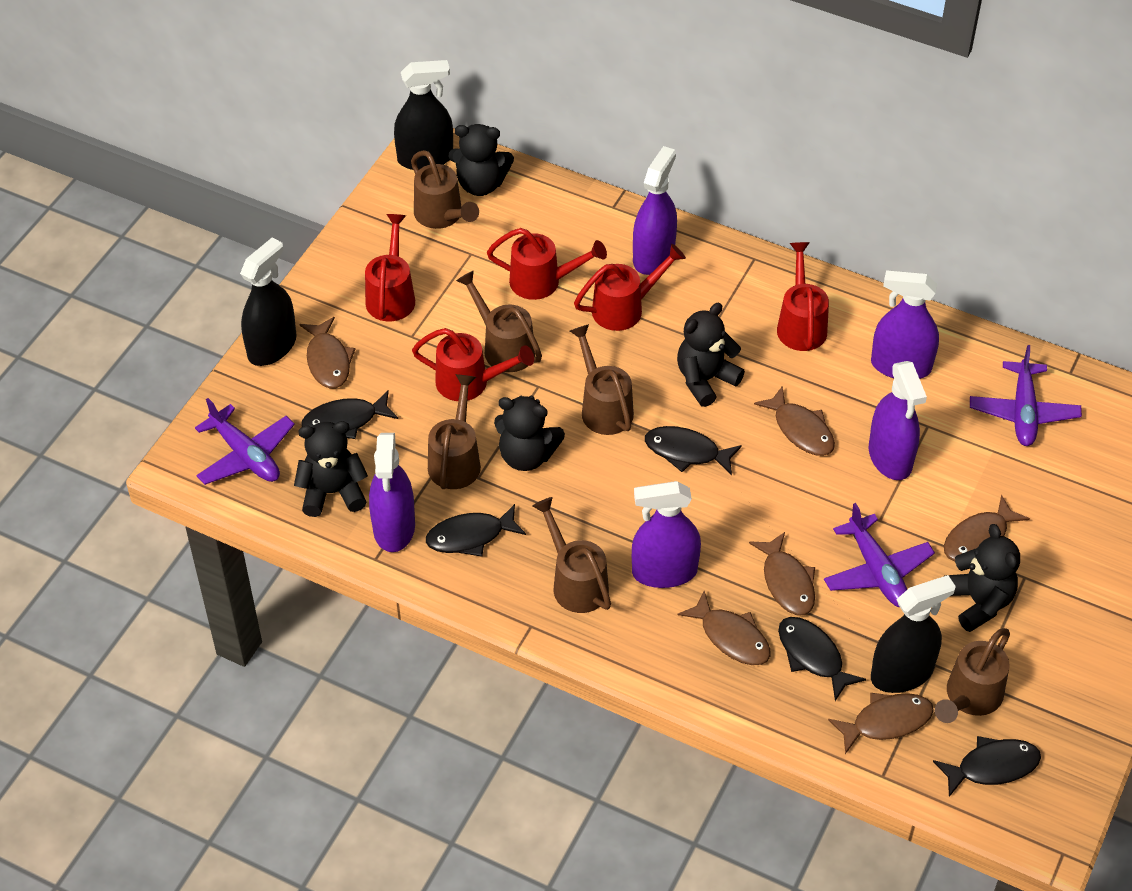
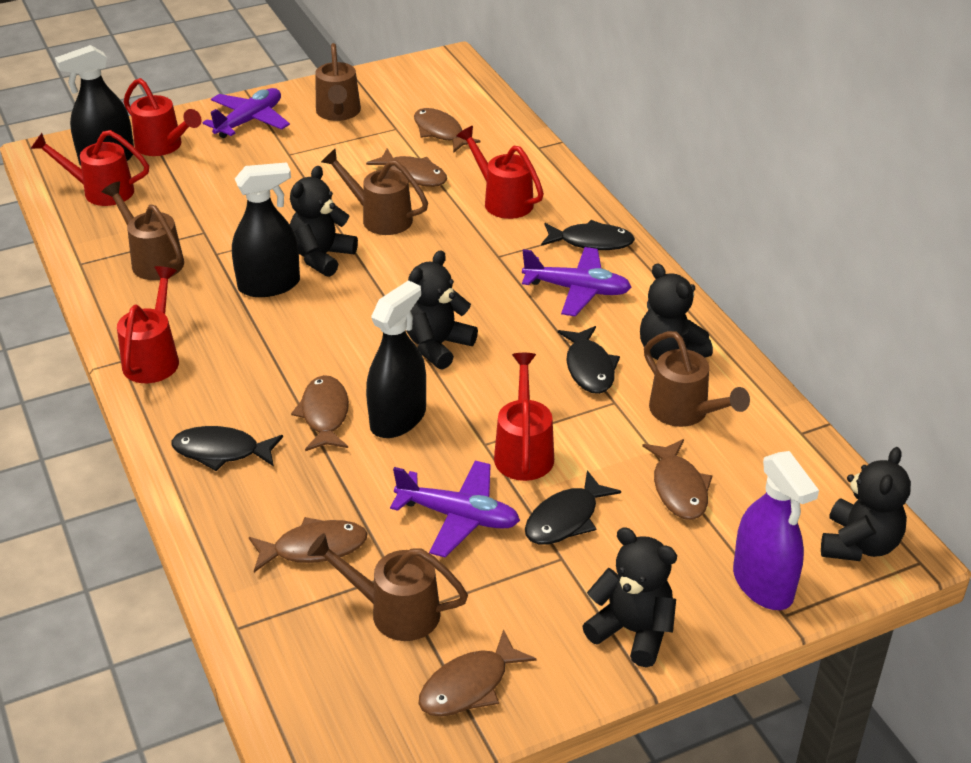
black fish: 5 -> 4
brown watering can: 6 -> 5
purple spray bottle: 5 -> 1

